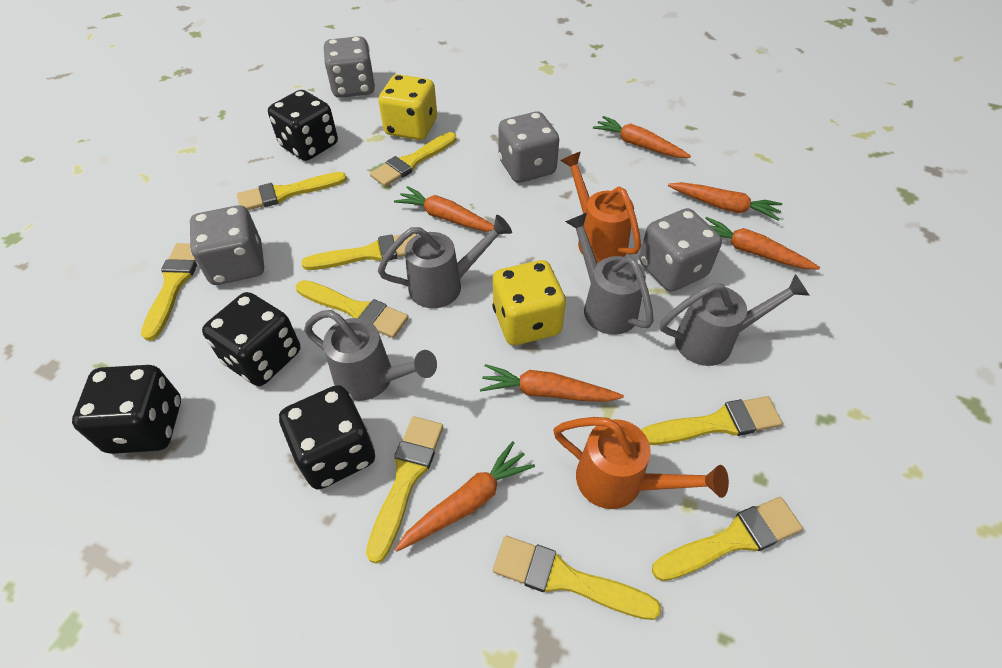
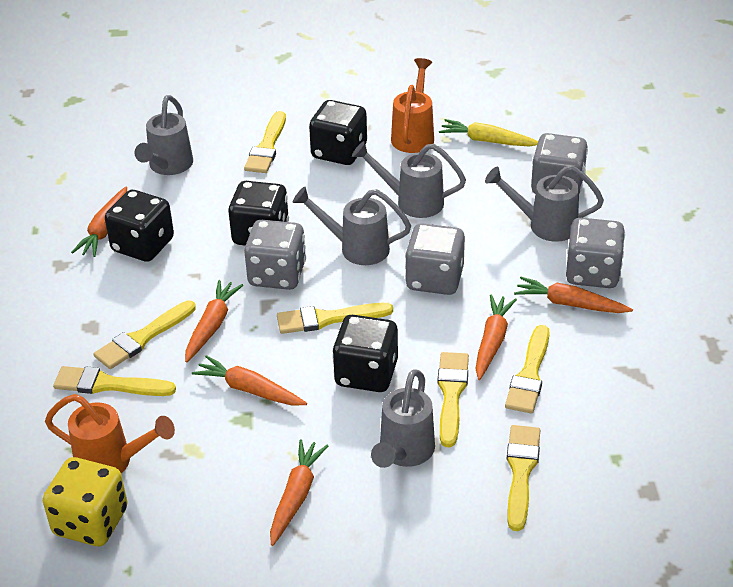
grey watering can: 4 -> 5
yellow brush: 9 -> 7
yellow carrot: 0 -> 1
yellow dice: 2 -> 1

